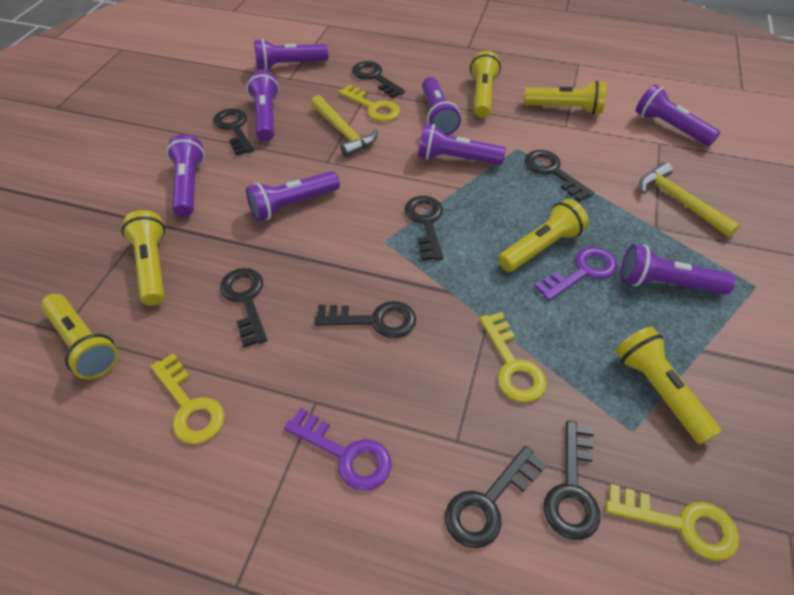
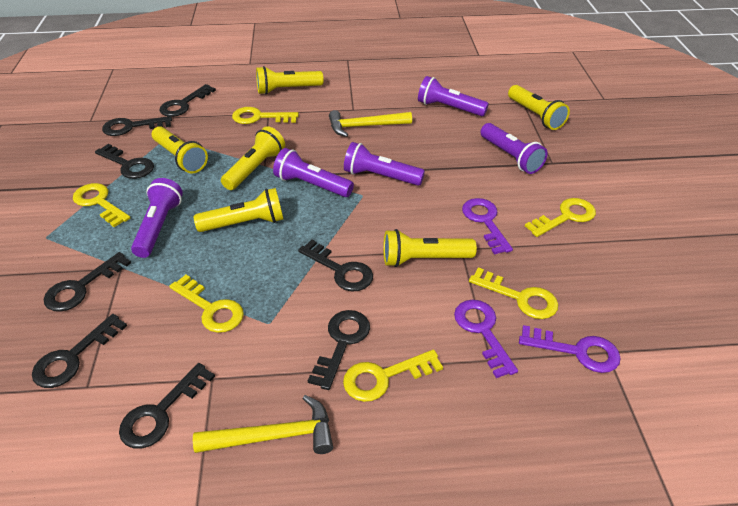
purple flashlight: 8 -> 5
purple key: 2 -> 3
yellow key: 4 -> 6

